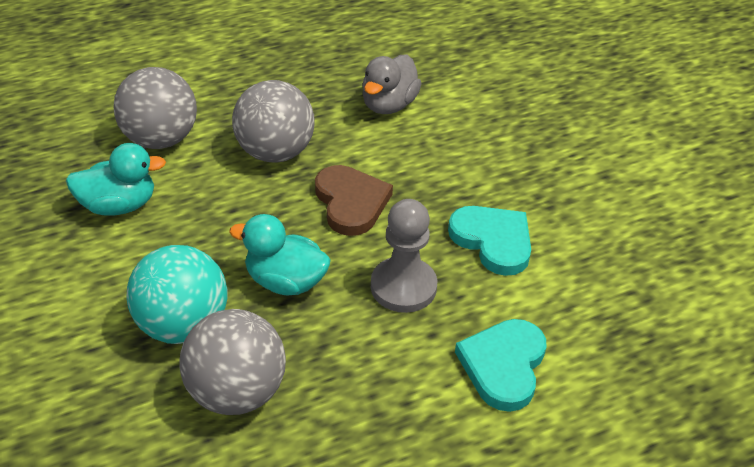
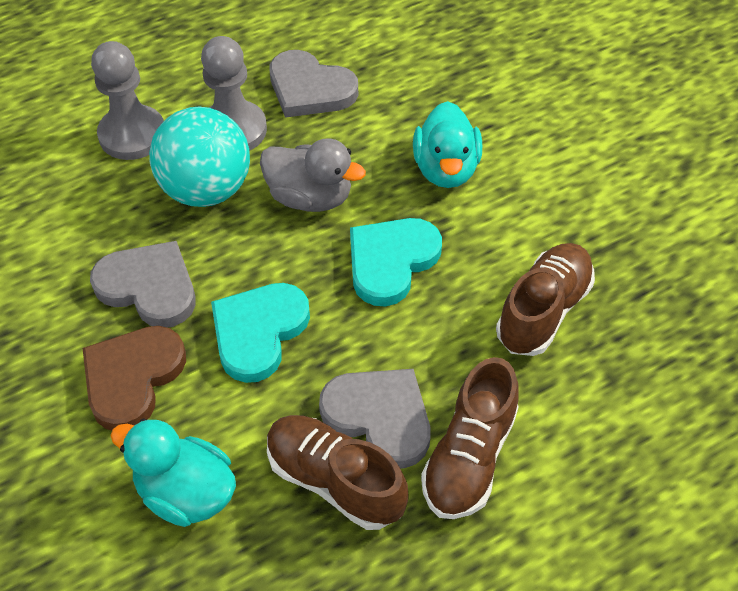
brown shoe: 0 -> 3
grey ball: 3 -> 0
grey heart: 0 -> 3
grey pawn: 1 -> 2

